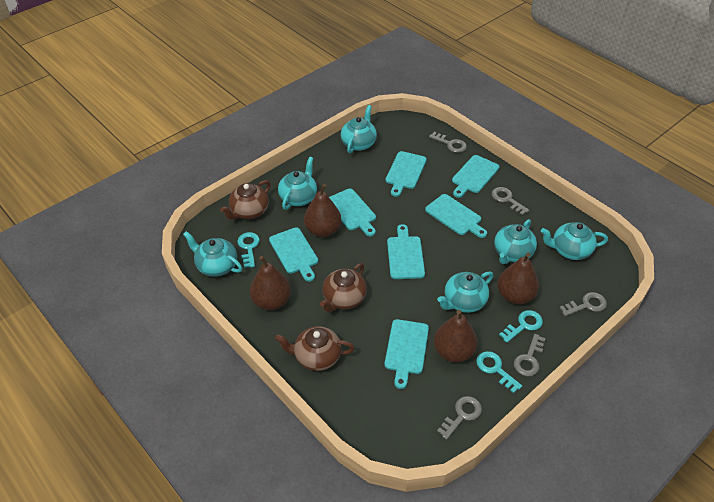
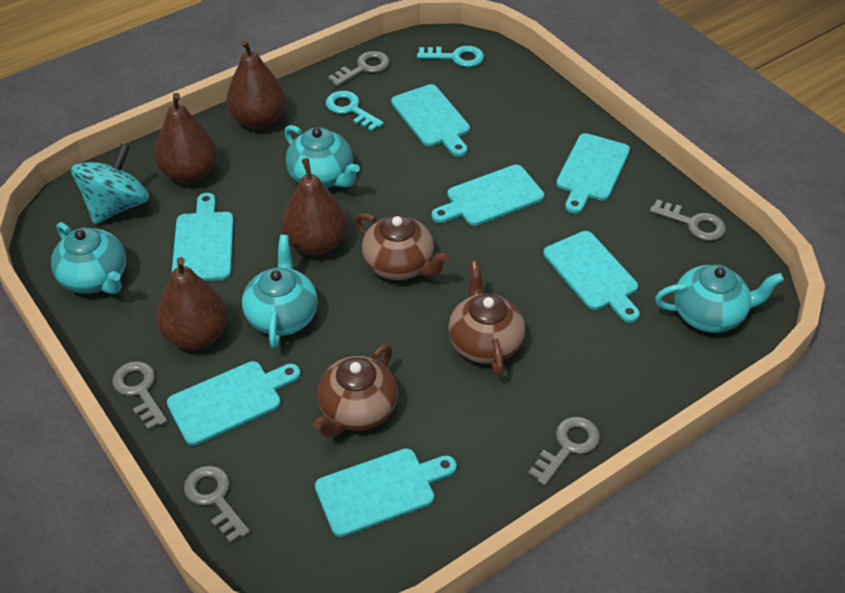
turquoise key: 3 -> 2
turquoise spinning top: 0 -> 1
turquoise teapot: 6 -> 4

